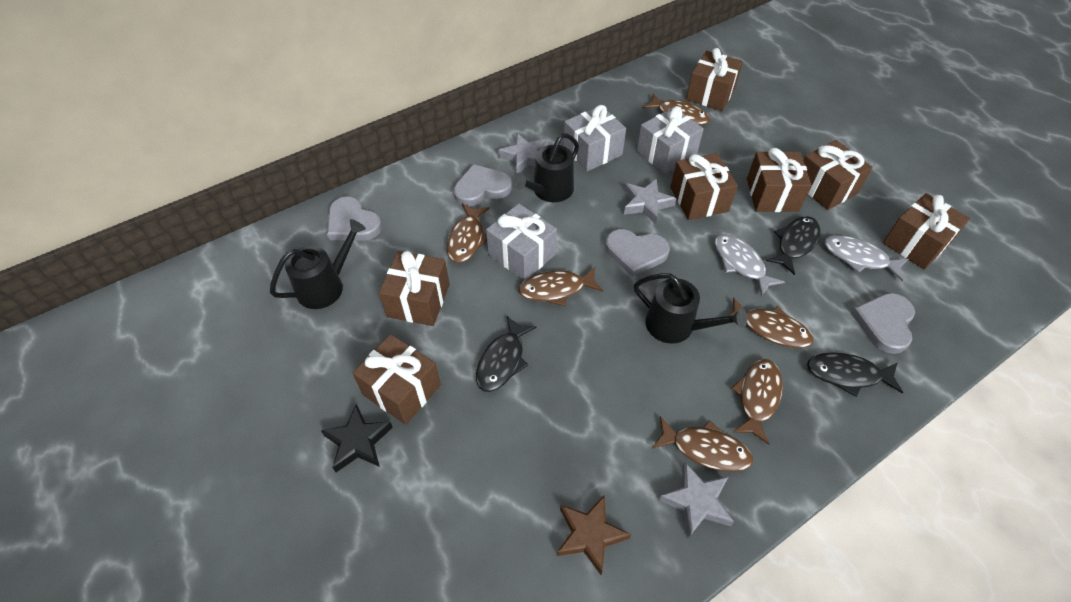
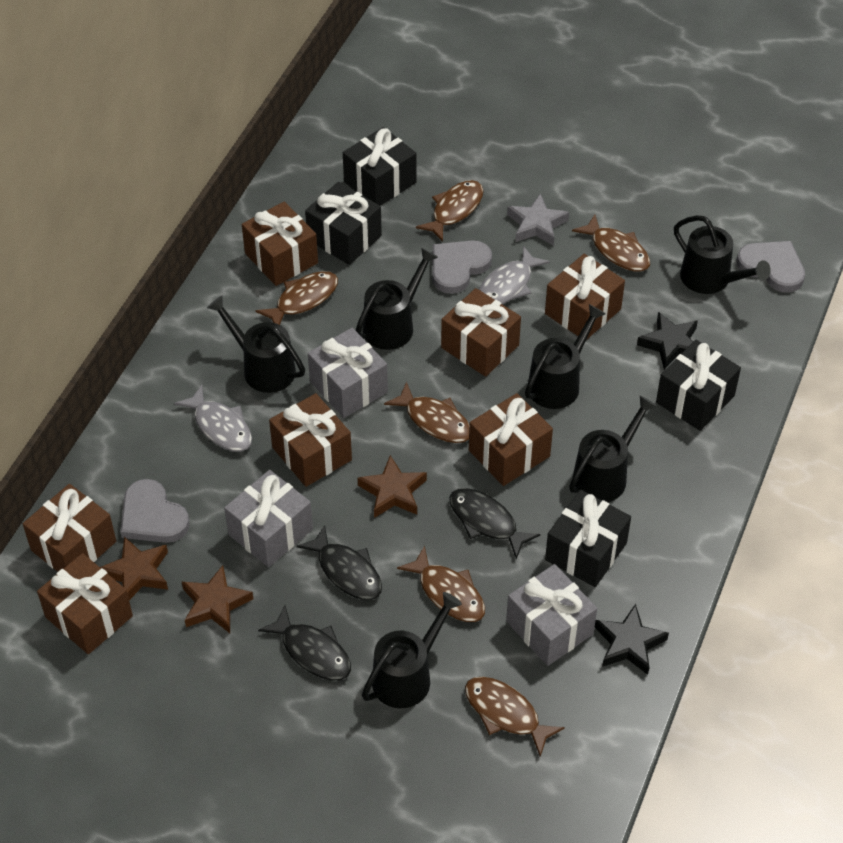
black gift: 0 -> 4
black star: 1 -> 2
black watering can: 3 -> 6
brown star: 1 -> 3
grey heart: 4 -> 3
grey star: 3 -> 1

